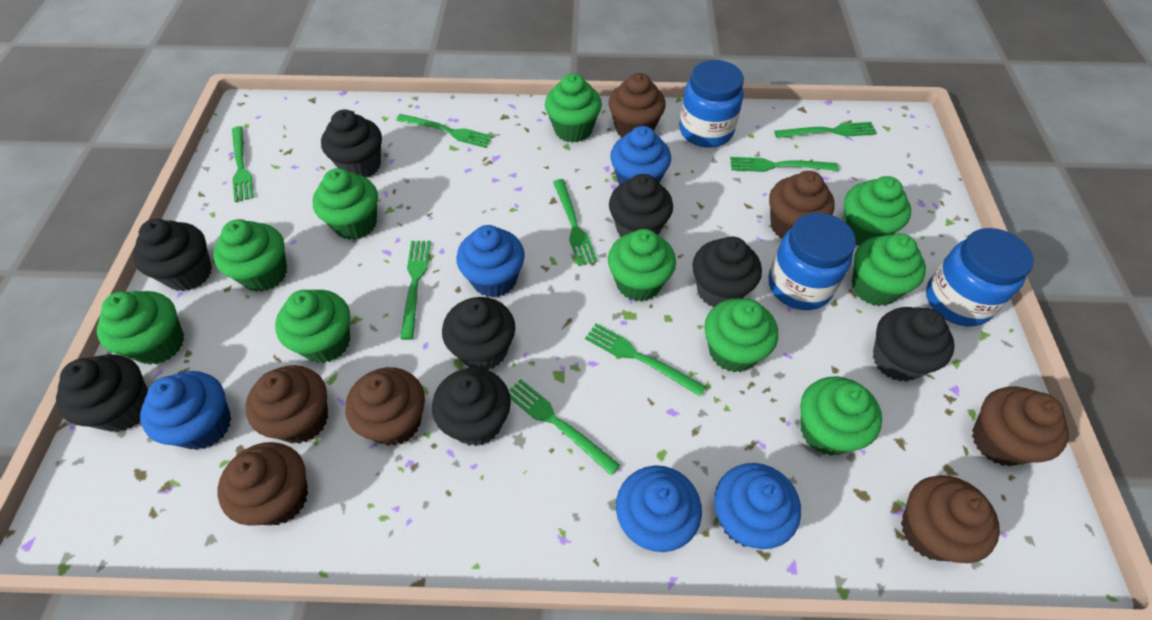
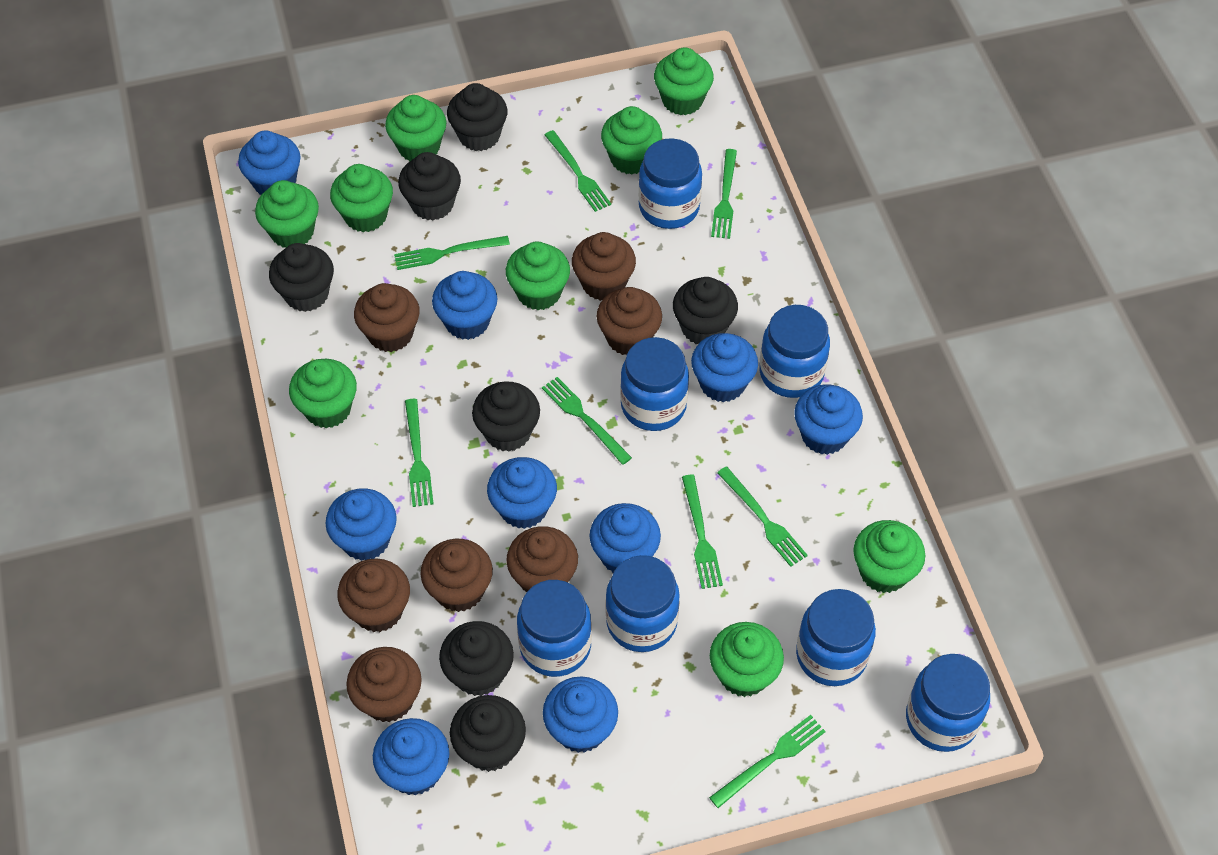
black cupcake: 8 -> 7
blue cupcake: 5 -> 9
blue jar: 3 -> 7
green cupcake: 10 -> 9

